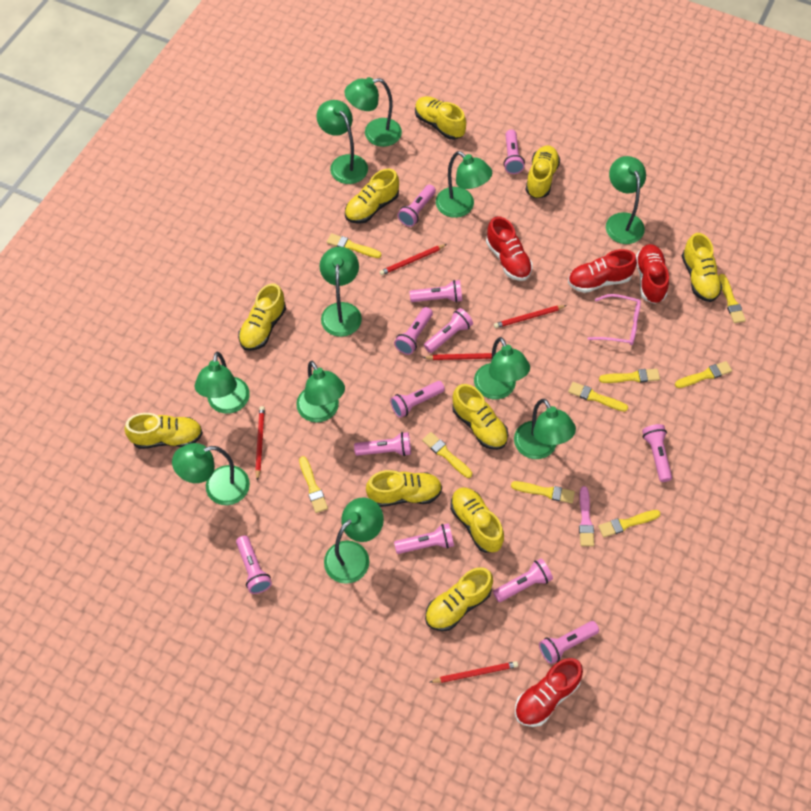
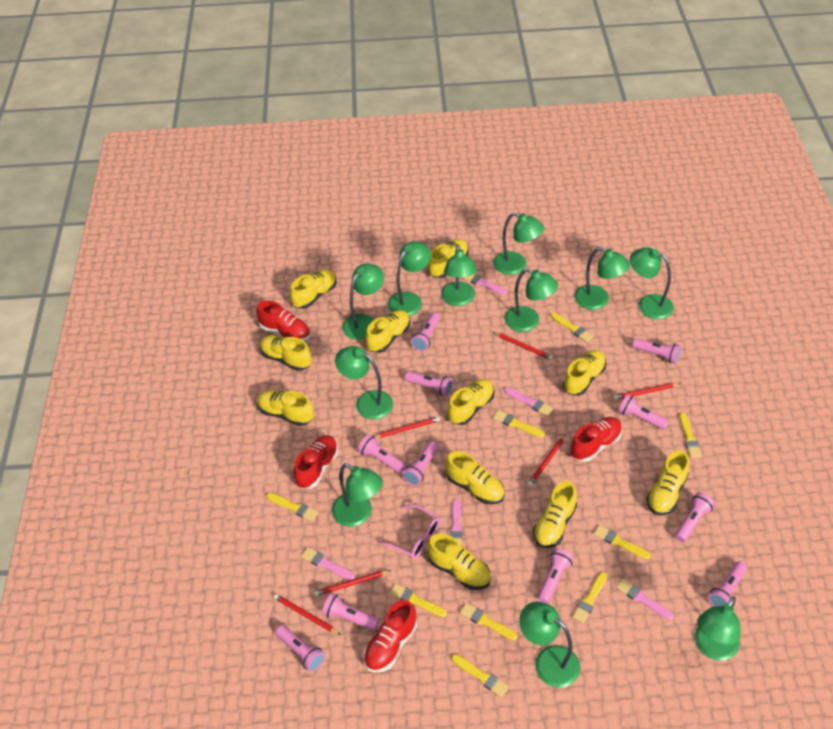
pink brush: 1 -> 5
pink flashlight: 12 -> 11
red pencil: 5 -> 6
yellow shoe: 10 -> 11

